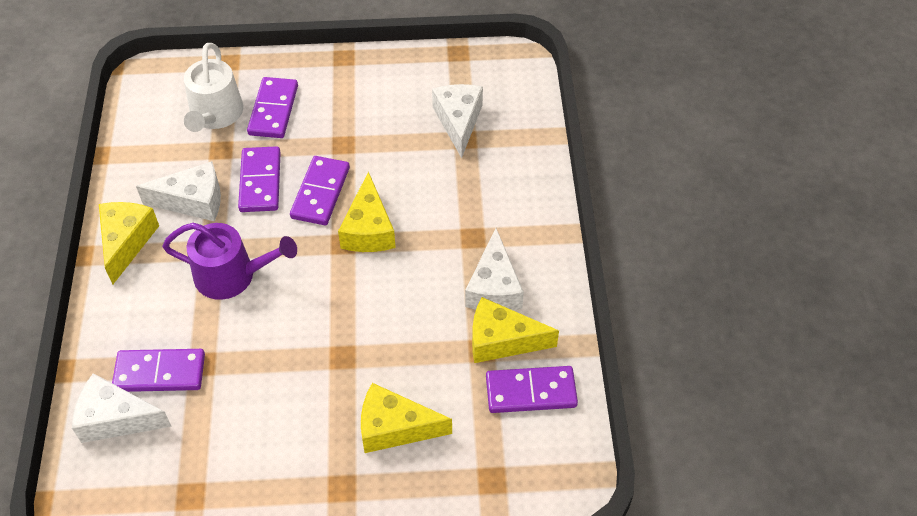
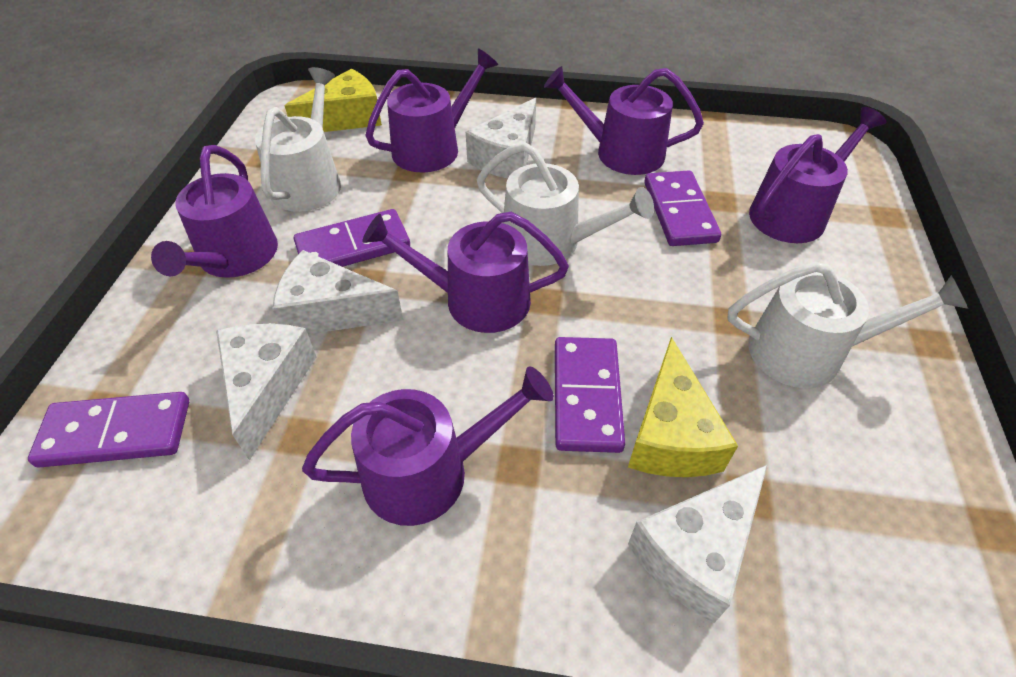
purple domino: 5 -> 4
purple watering can: 1 -> 6
white watering can: 1 -> 3
yellow cheese: 4 -> 2

